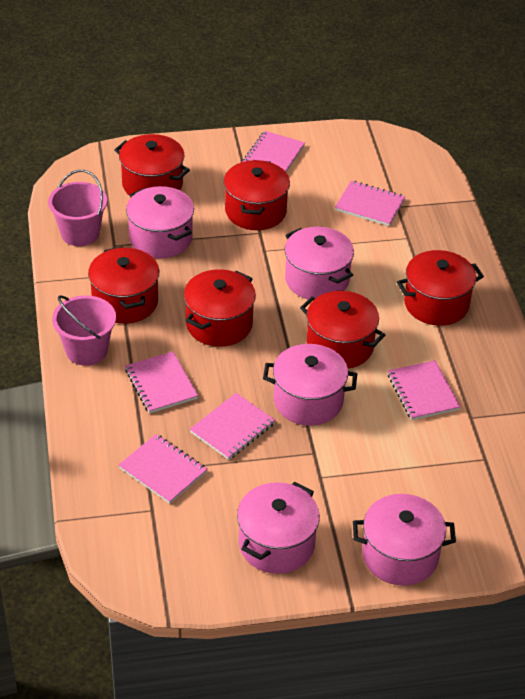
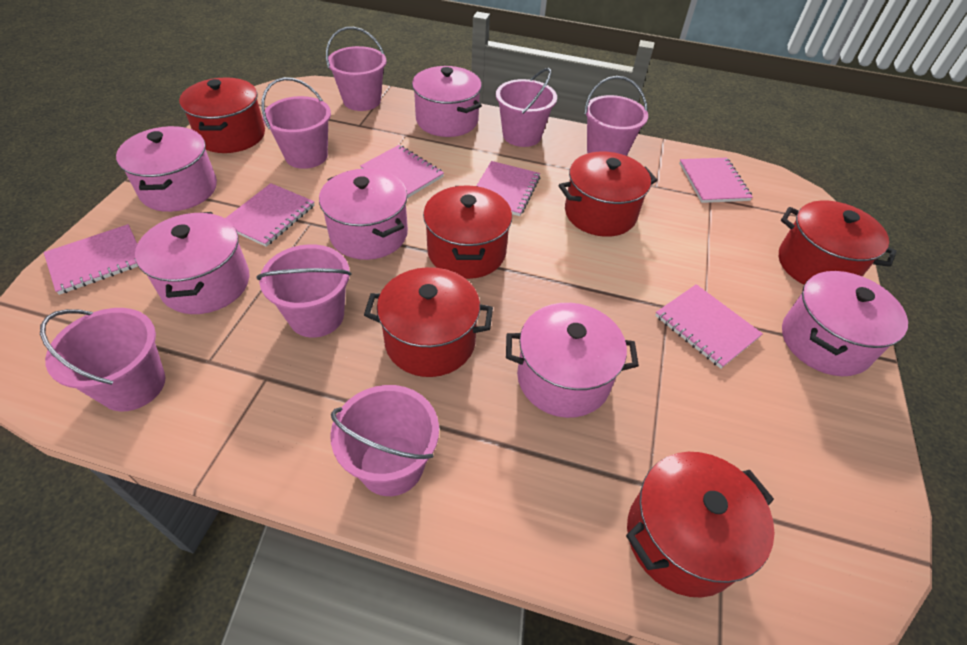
pink bucket: 2 -> 7
pink pot: 5 -> 6

